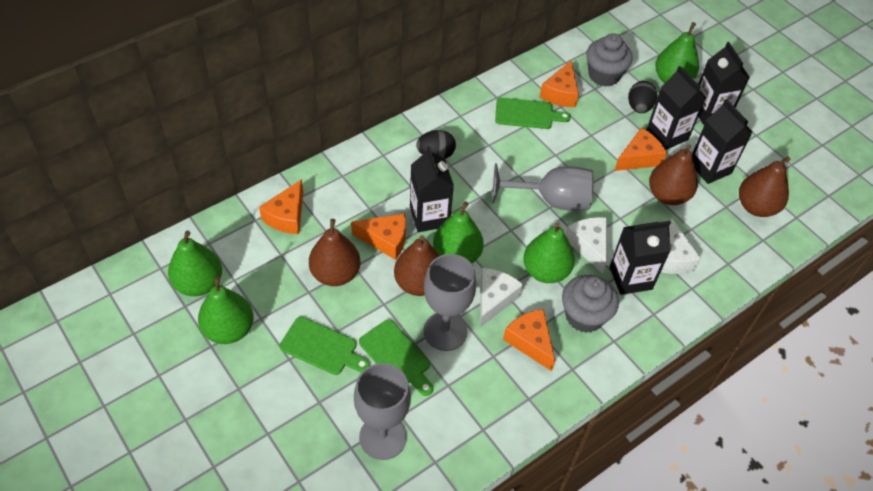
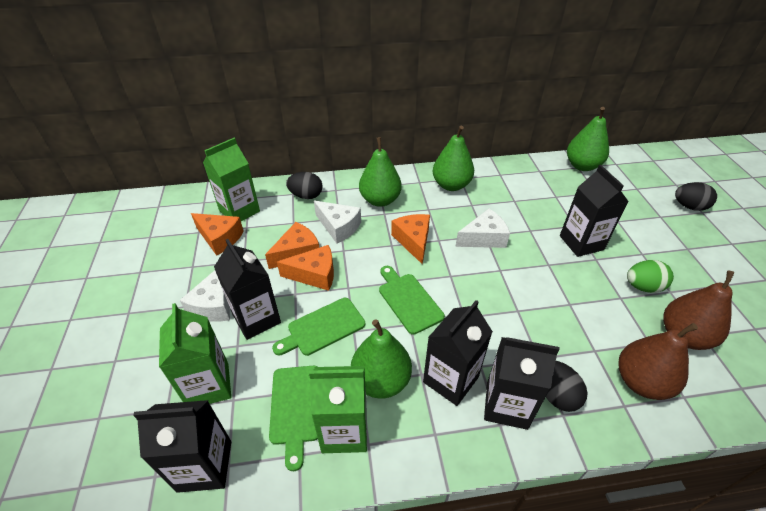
black egg: 2 -> 3
brown pear: 4 -> 2
green carton: 0 -> 3
green egg: 0 -> 1
green pear: 5 -> 4
grey cupcake: 2 -> 0
grey goblet: 3 -> 0
orange cheese: 5 -> 4

